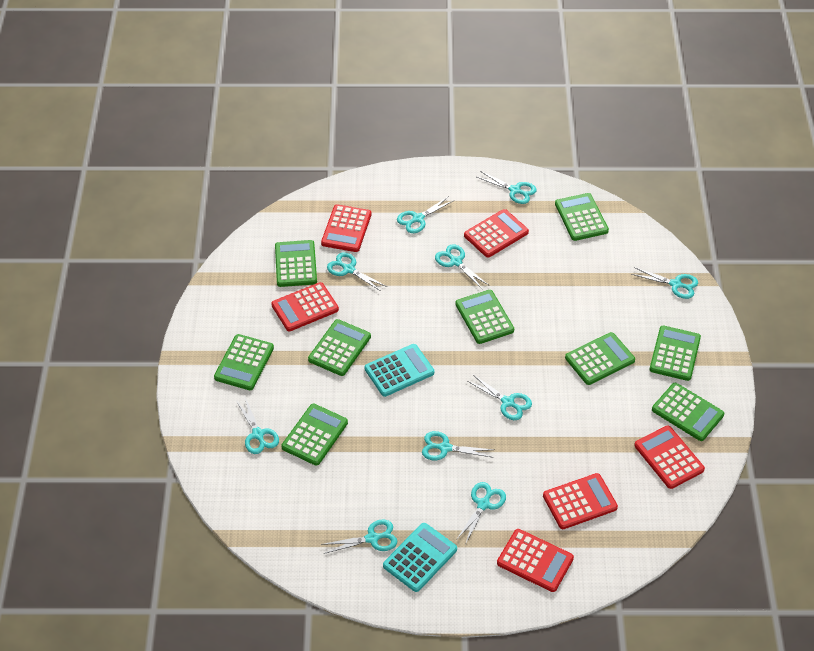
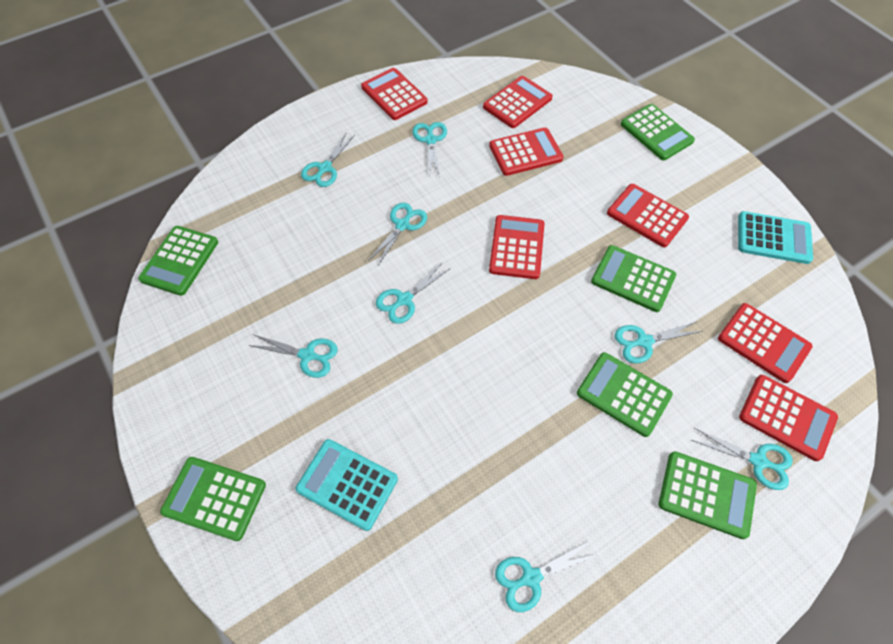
green calculator: 9 -> 6
red calculator: 6 -> 7
turquoise scissors: 10 -> 8

